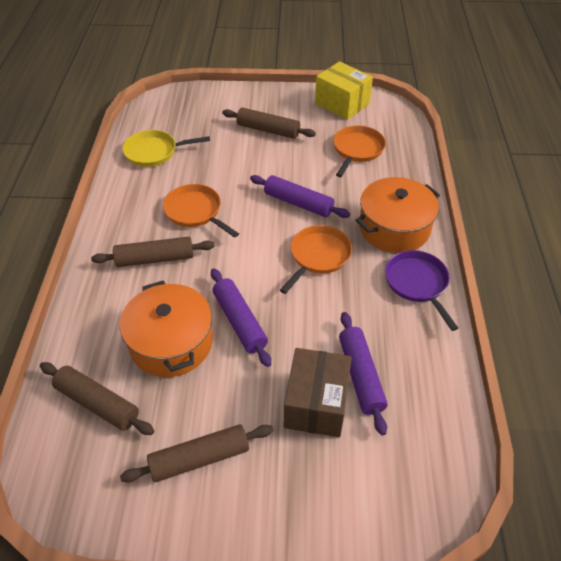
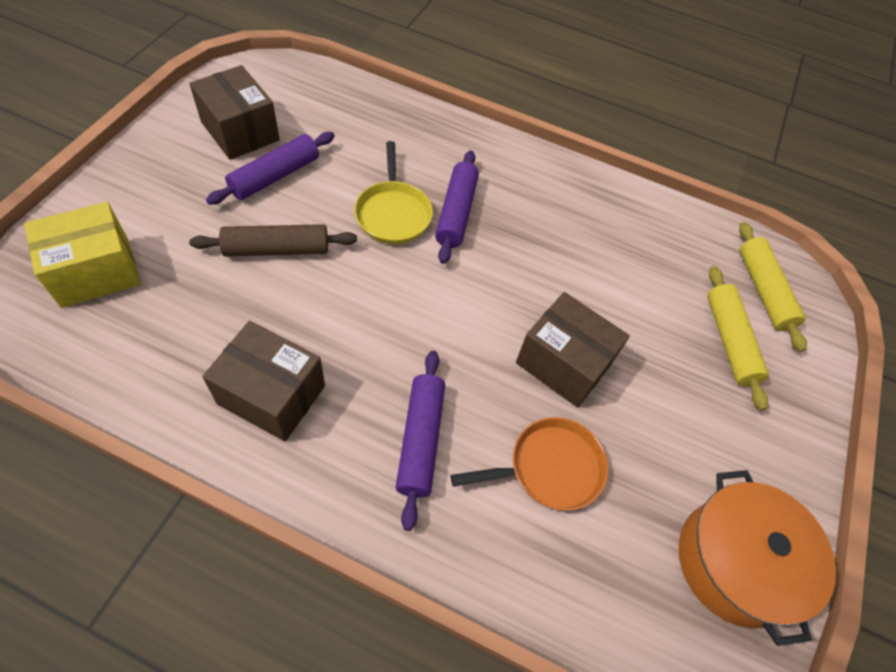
brown box: 1 -> 3
brown rolling pin: 4 -> 1
orange pan: 3 -> 1
orange pot: 2 -> 1
purple pan: 1 -> 0
yellow rolling pin: 0 -> 2

